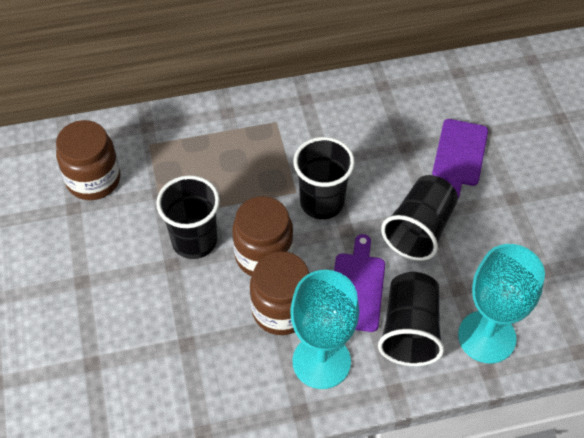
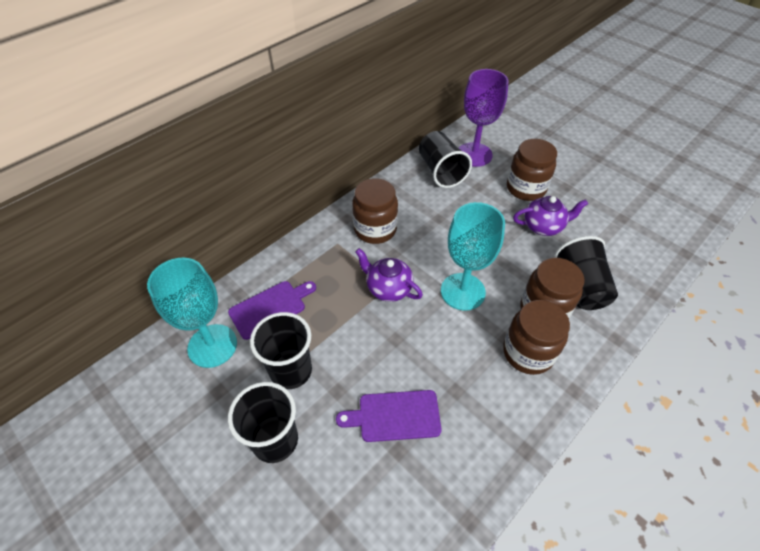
brown jar: 3 -> 4
purple goblet: 0 -> 1
purple teapot: 0 -> 2

